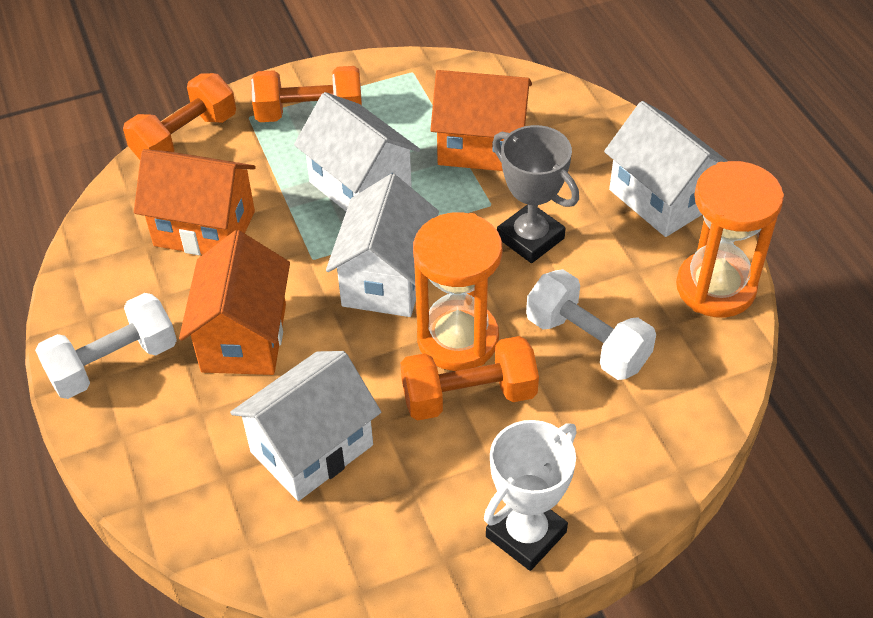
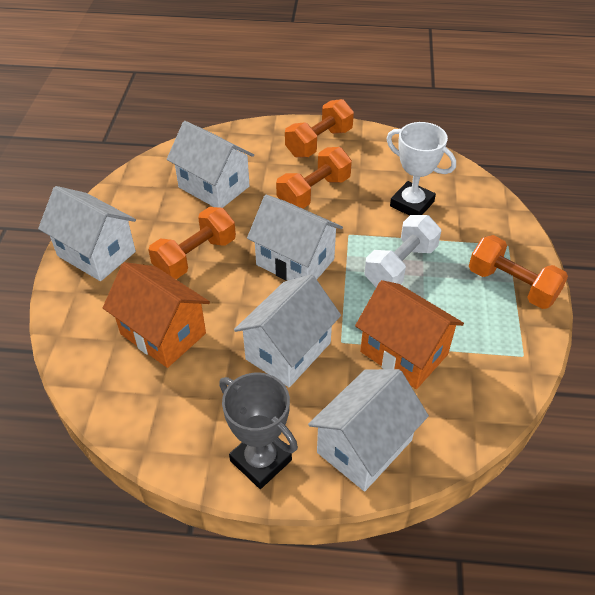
orange dumbbell: 3 -> 4
orange hourglass: 2 -> 0
orange house: 3 -> 2
white dumbbell: 2 -> 1
white house: 4 -> 5

